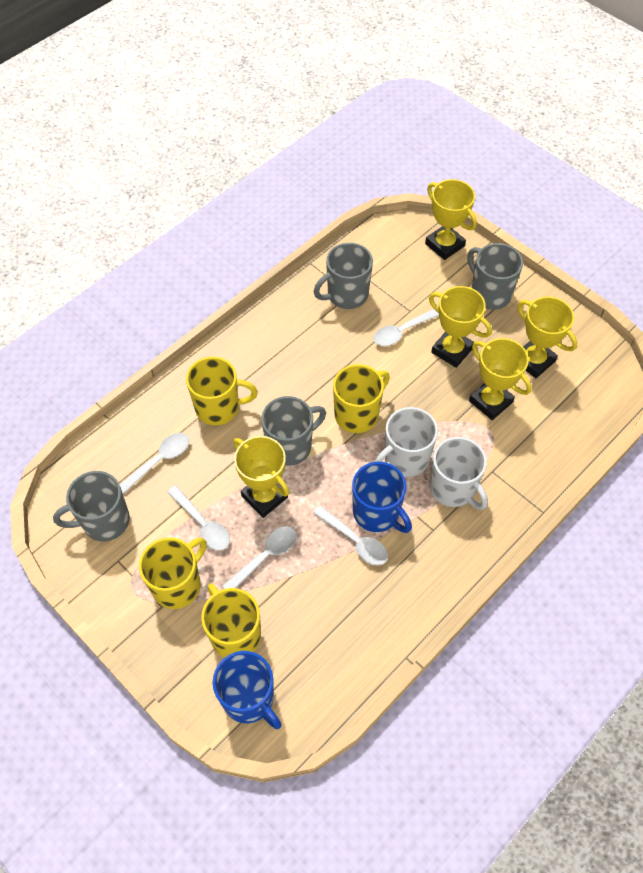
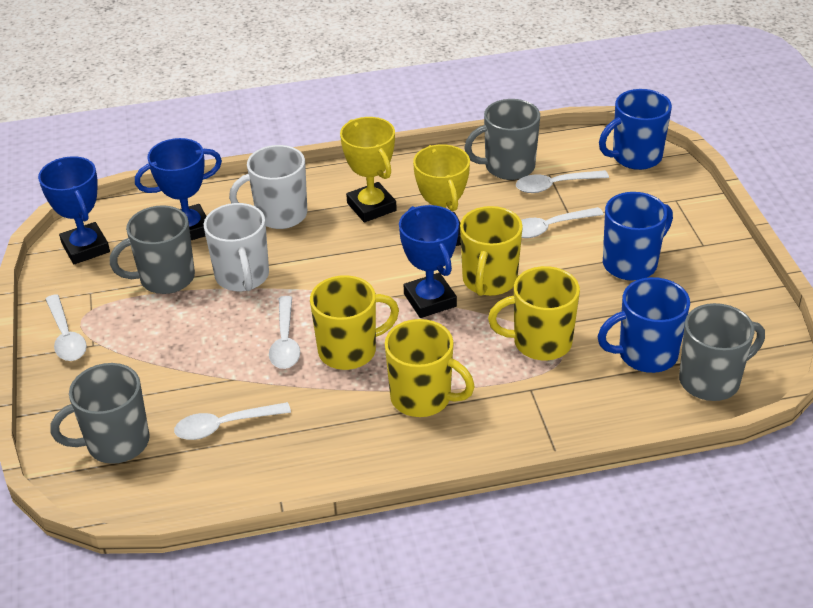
blue mug: 2 -> 3
blue trophy: 0 -> 3
yellow trophy: 5 -> 2

